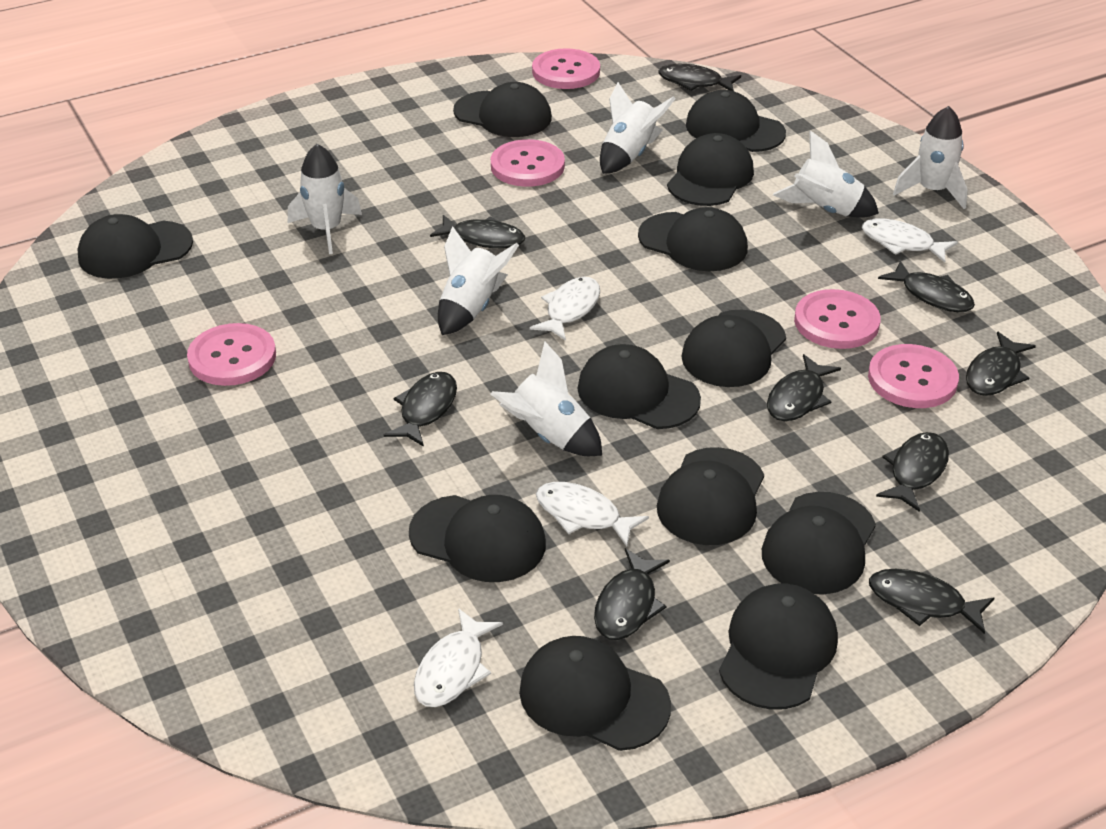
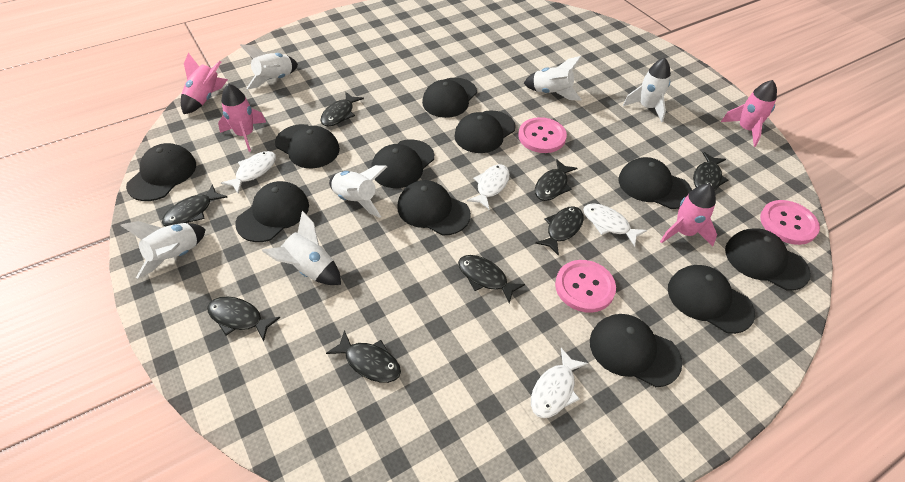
black cap: 12 -> 11
black fish: 9 -> 8
pink button: 5 -> 3
pink rocket: 0 -> 4

